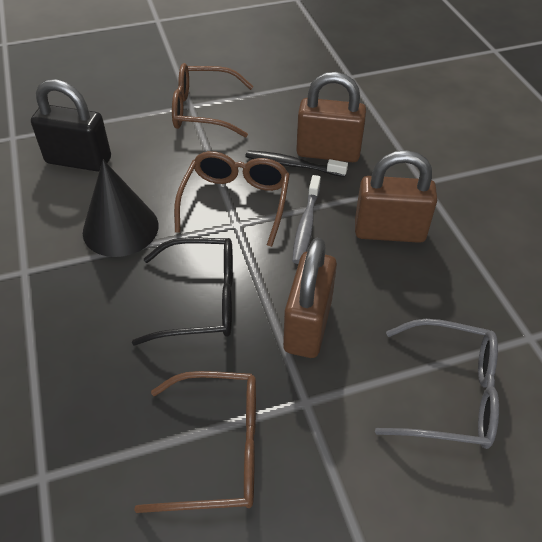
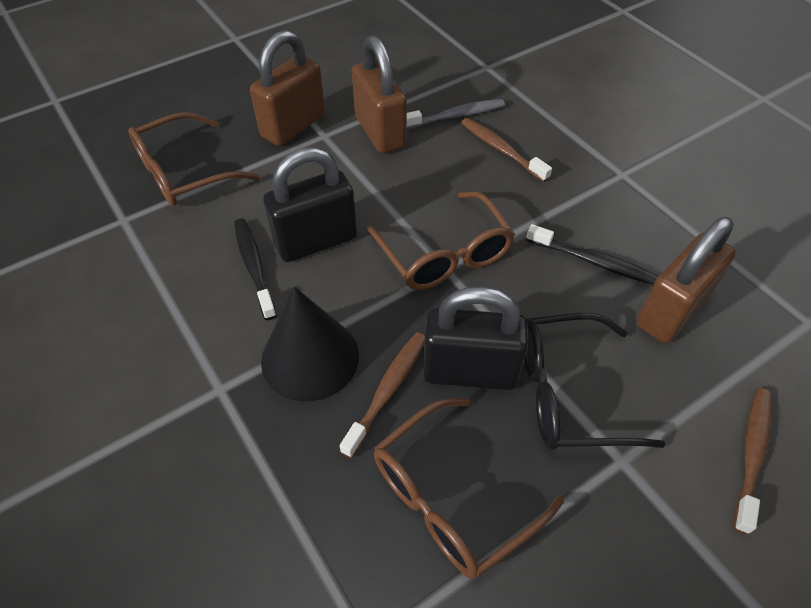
black padlock: 1 -> 2
black toothbrush: 1 -> 2
brown toothbrush: 0 -> 3
grey glasses: 1 -> 0

